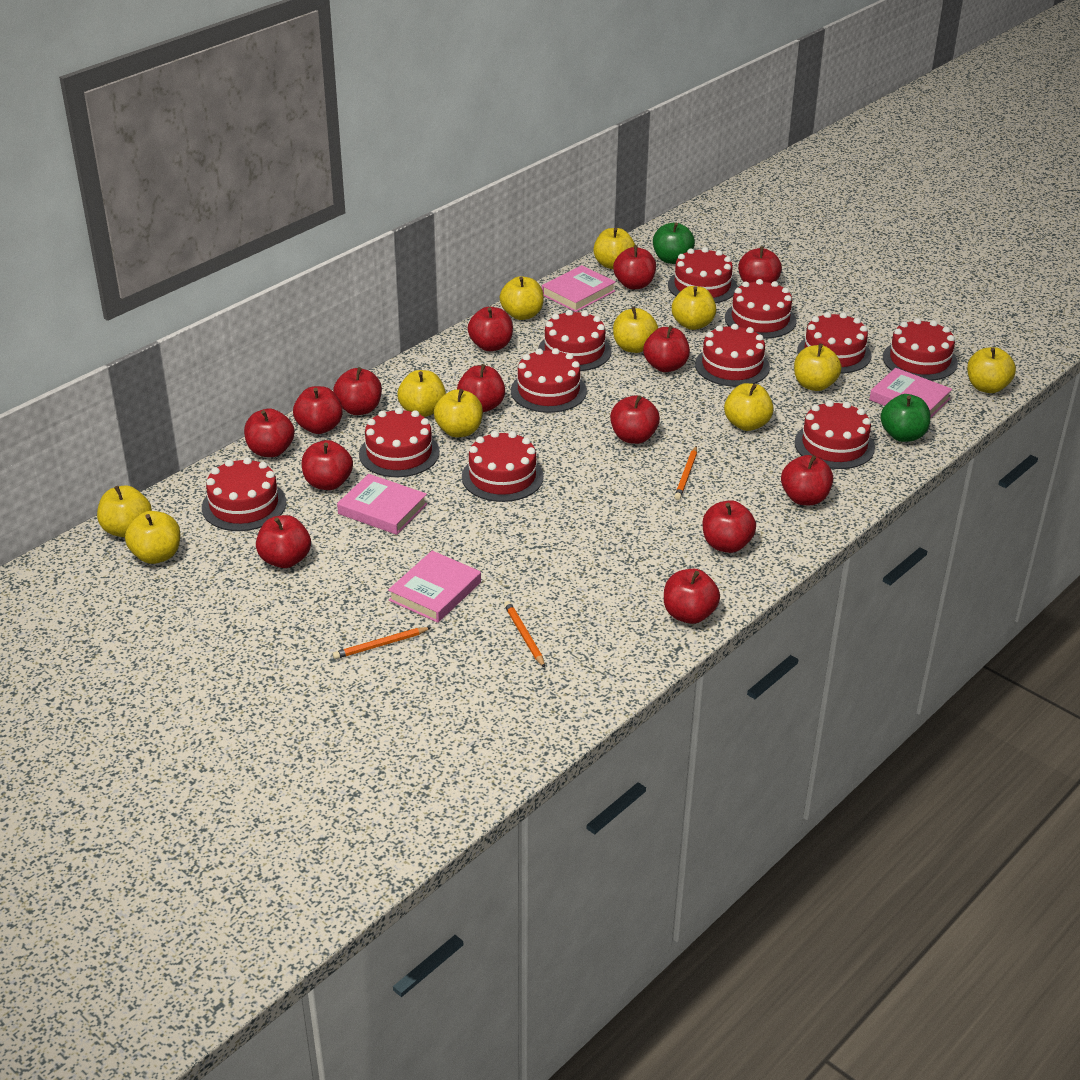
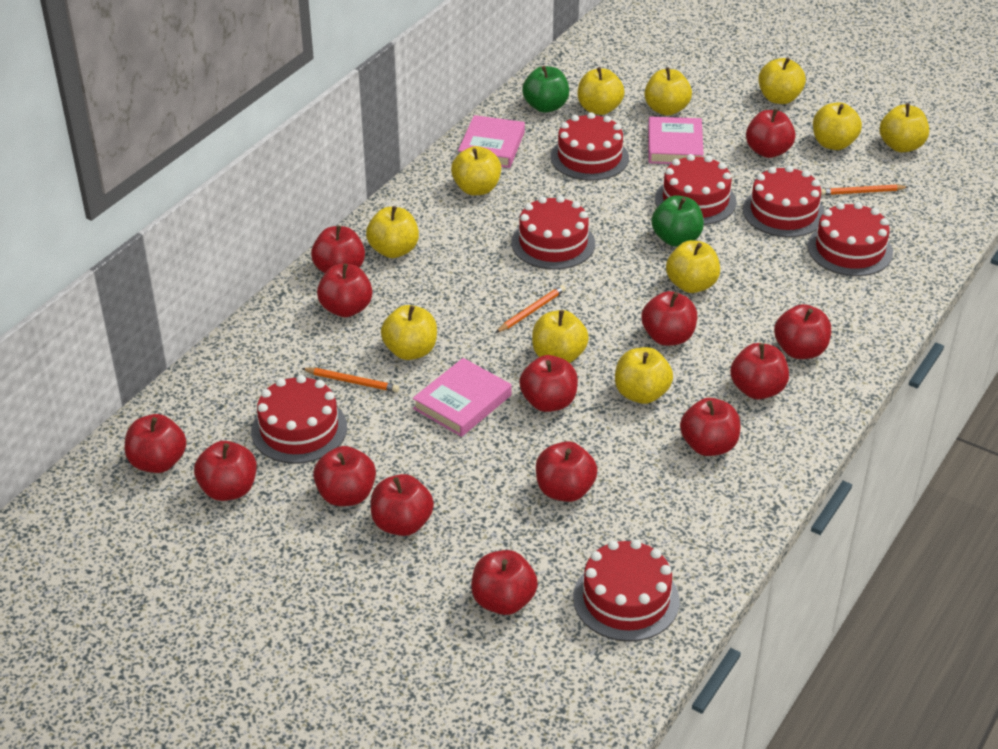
pink book: 4 -> 3
red cake: 11 -> 7

